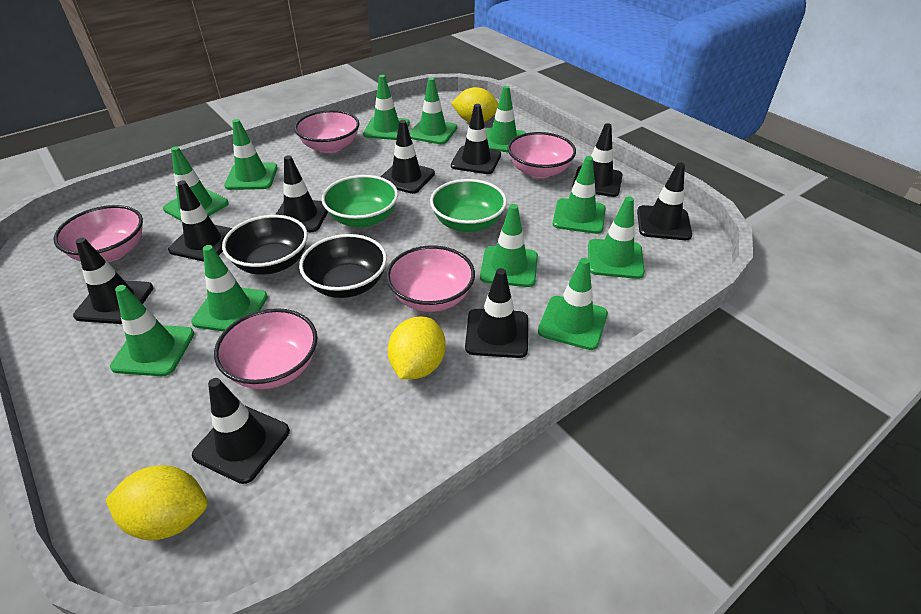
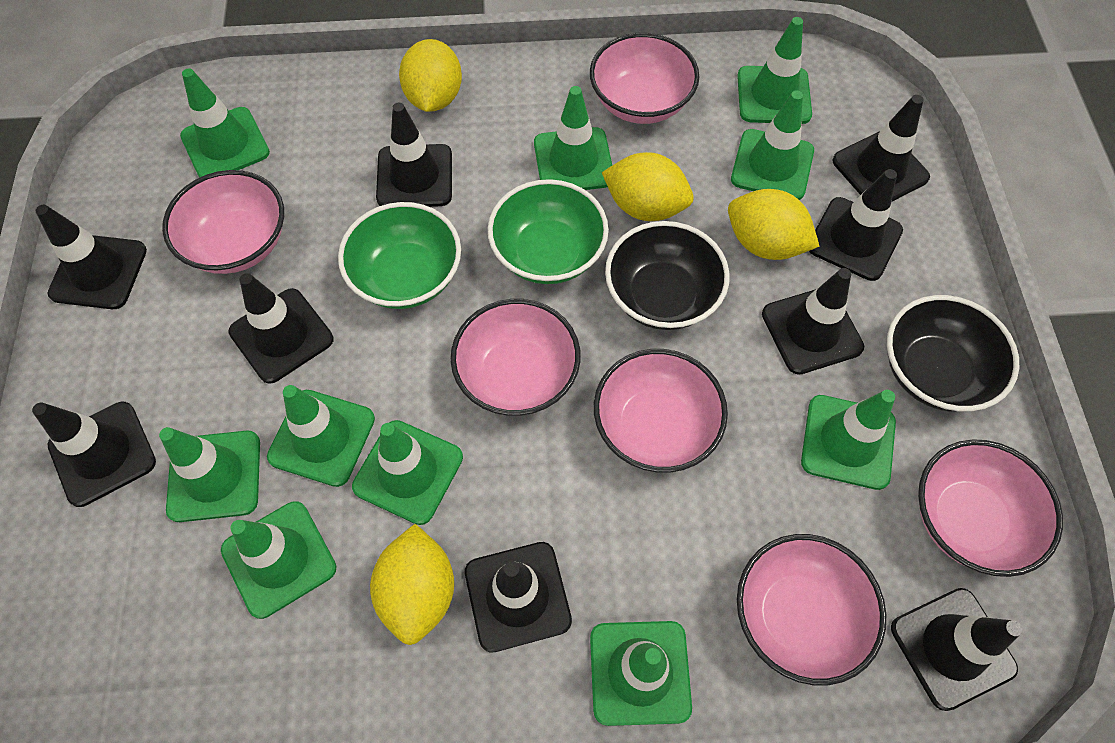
green traffic cone: 11 -> 10
pink bowl: 5 -> 6
yellow lemon: 3 -> 4

